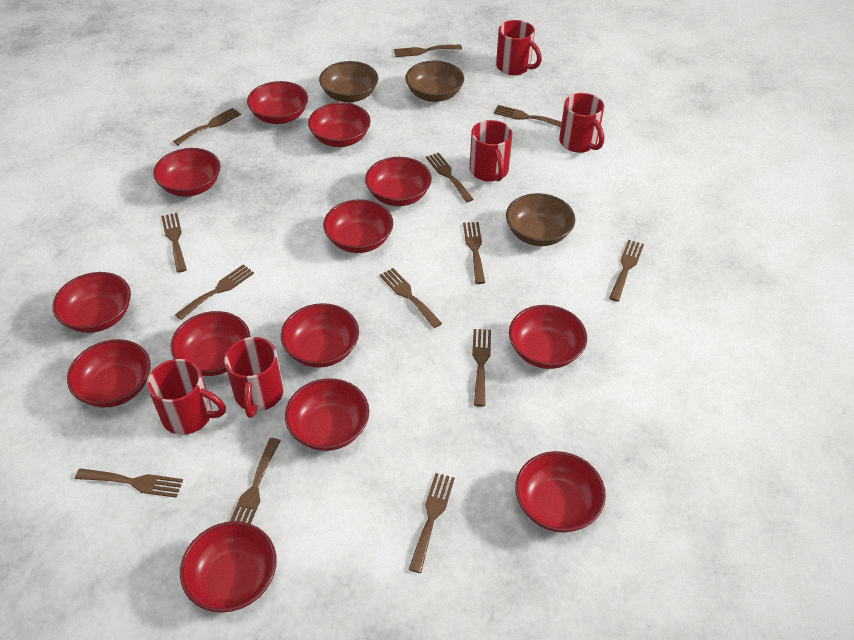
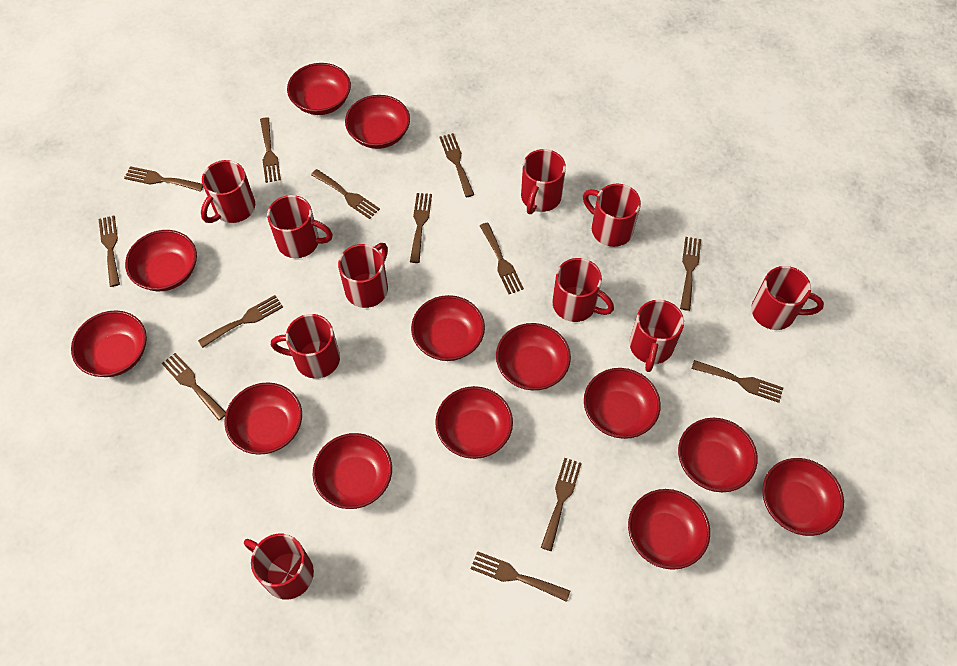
brown bowl: 3 -> 0
red mug: 5 -> 10

